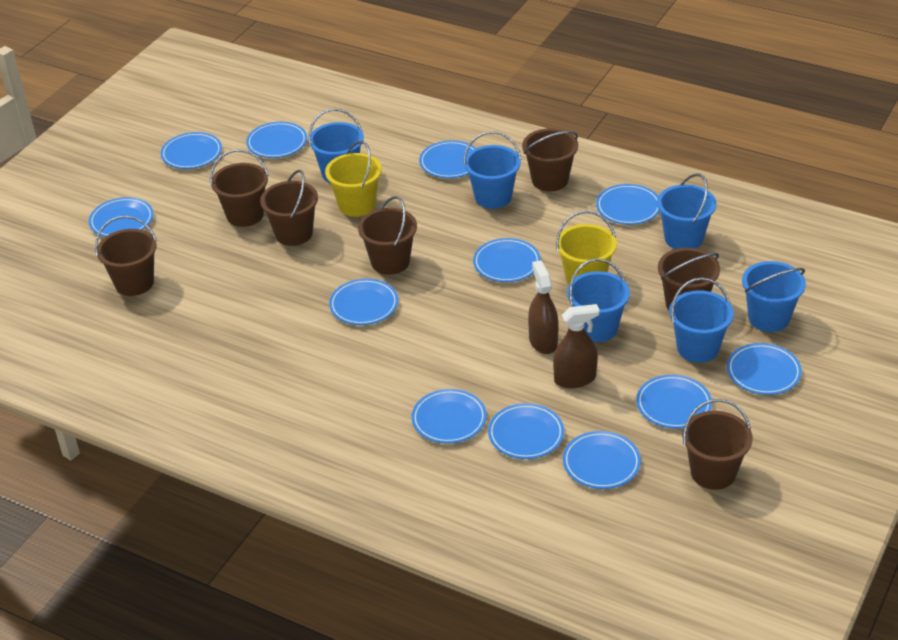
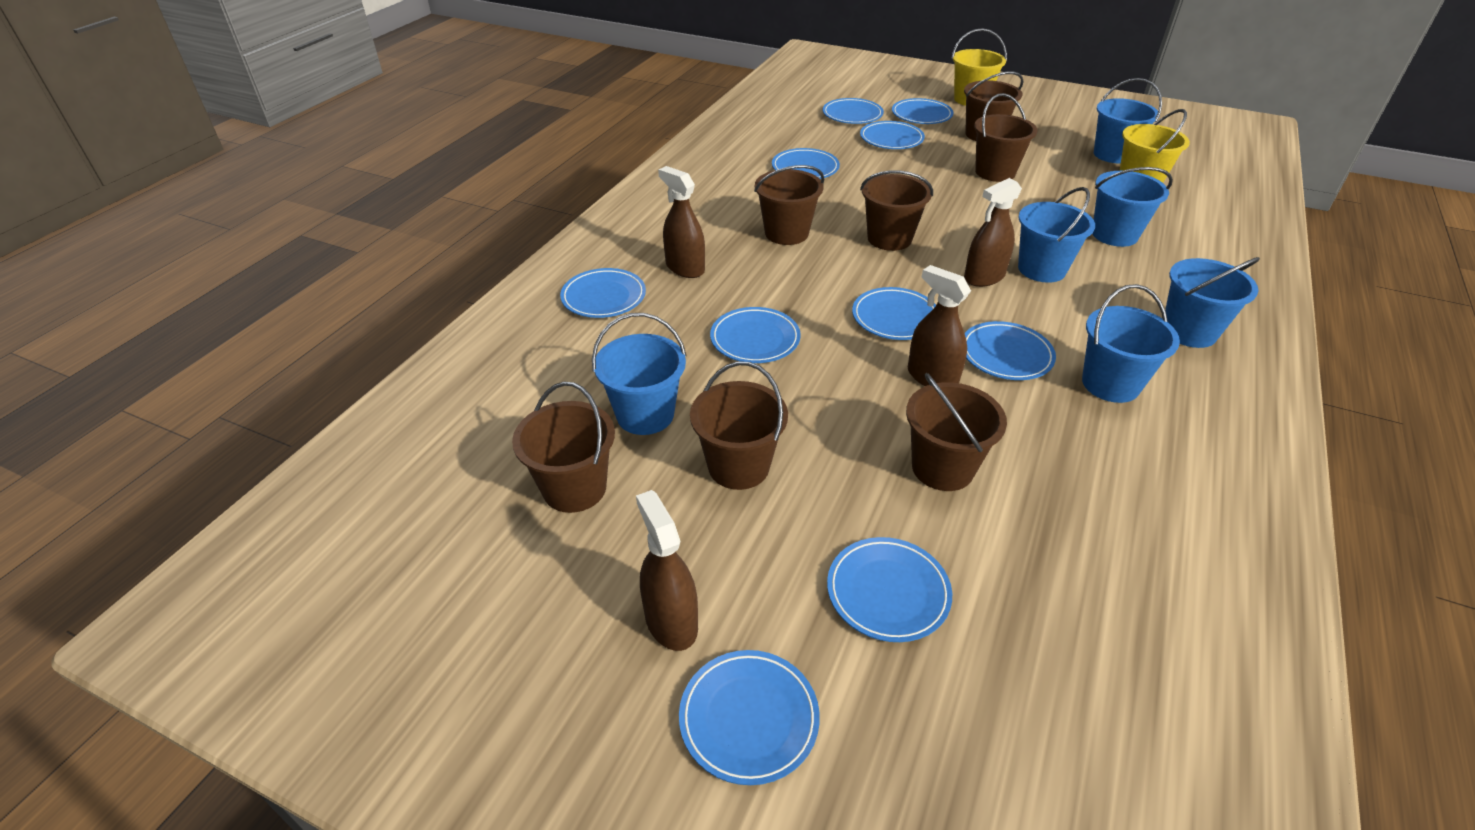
blue plate: 12 -> 10
brown spray bottle: 2 -> 4

